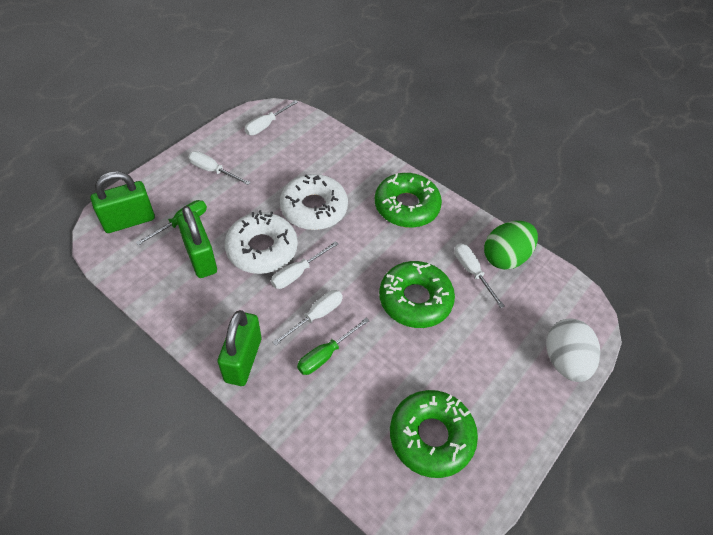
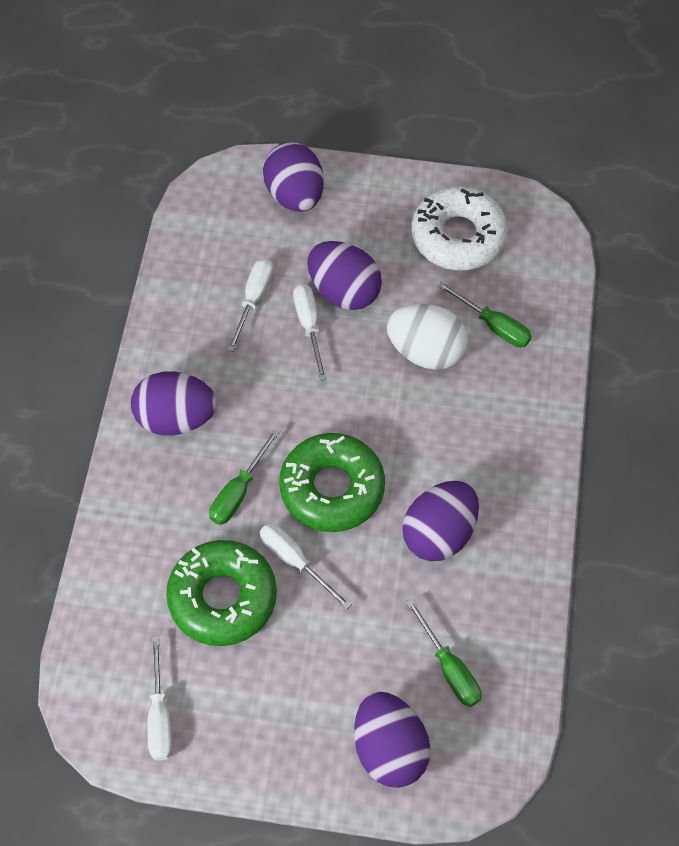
green donut: 3 -> 2
green egg: 1 -> 0
green padlock: 3 -> 0
green screwdriver: 2 -> 3
purple egg: 0 -> 5
white donut: 2 -> 1
white screwdriver: 5 -> 4

